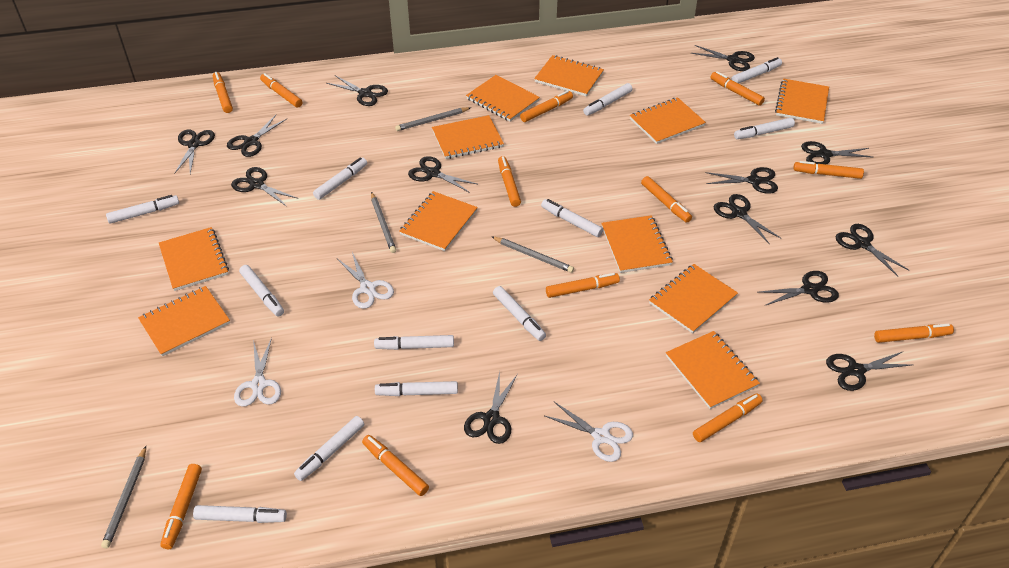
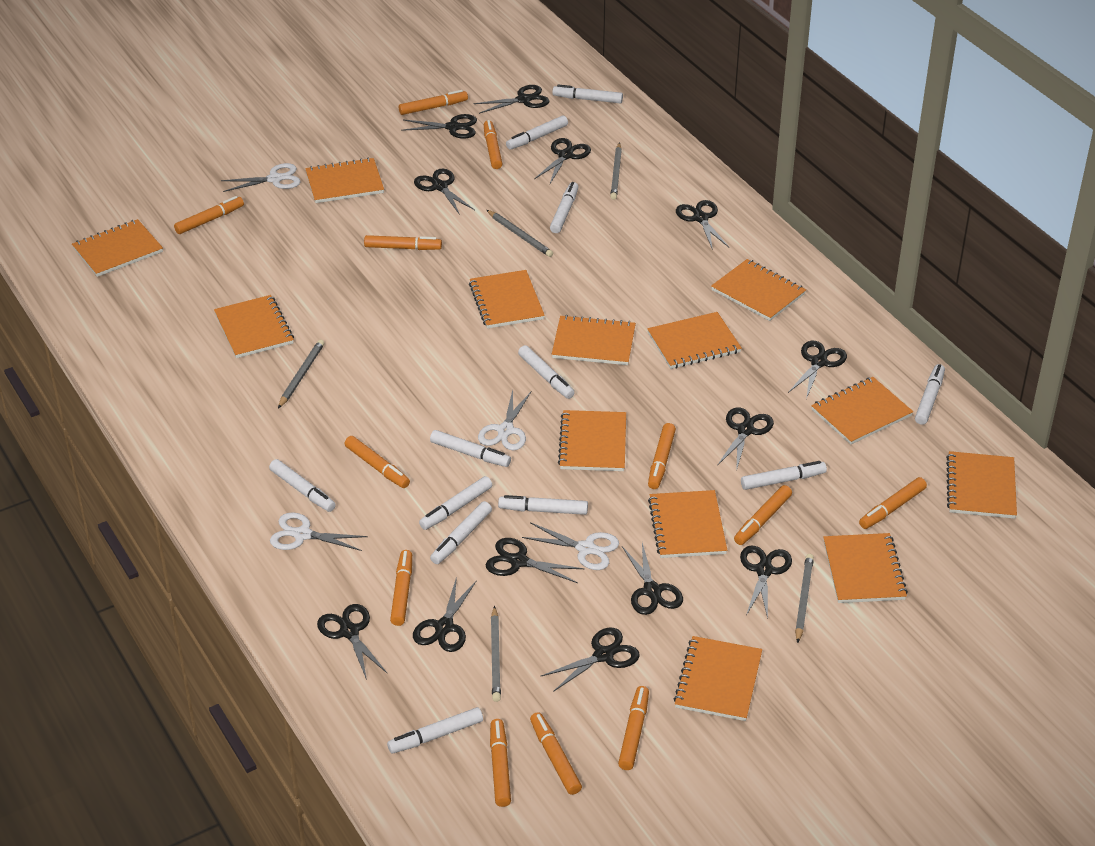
grey pencil: 4 -> 5
orange notebook: 11 -> 13
white scissors: 3 -> 4

